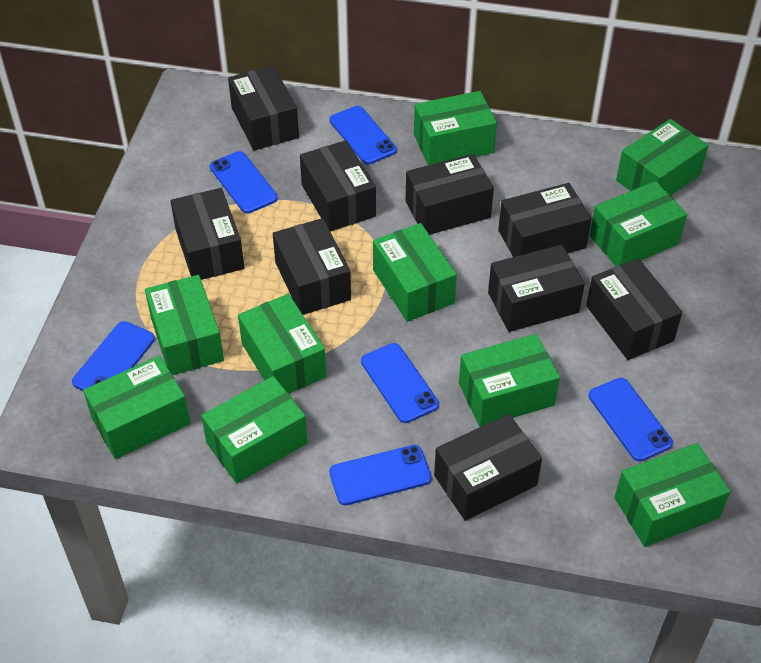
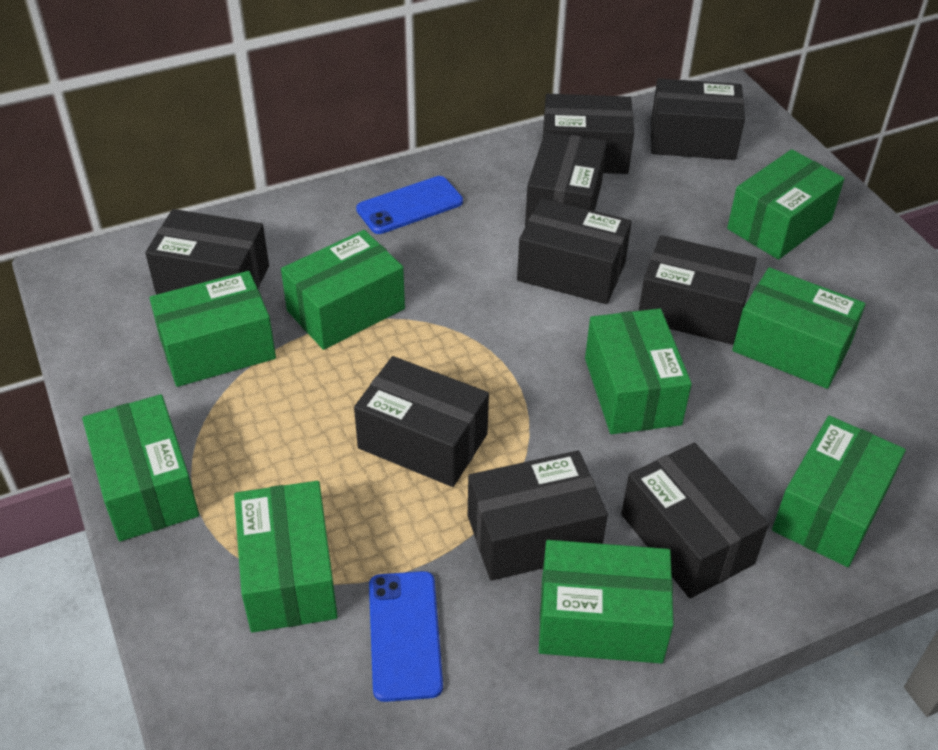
blue phone: 6 -> 2
green box: 10 -> 9

